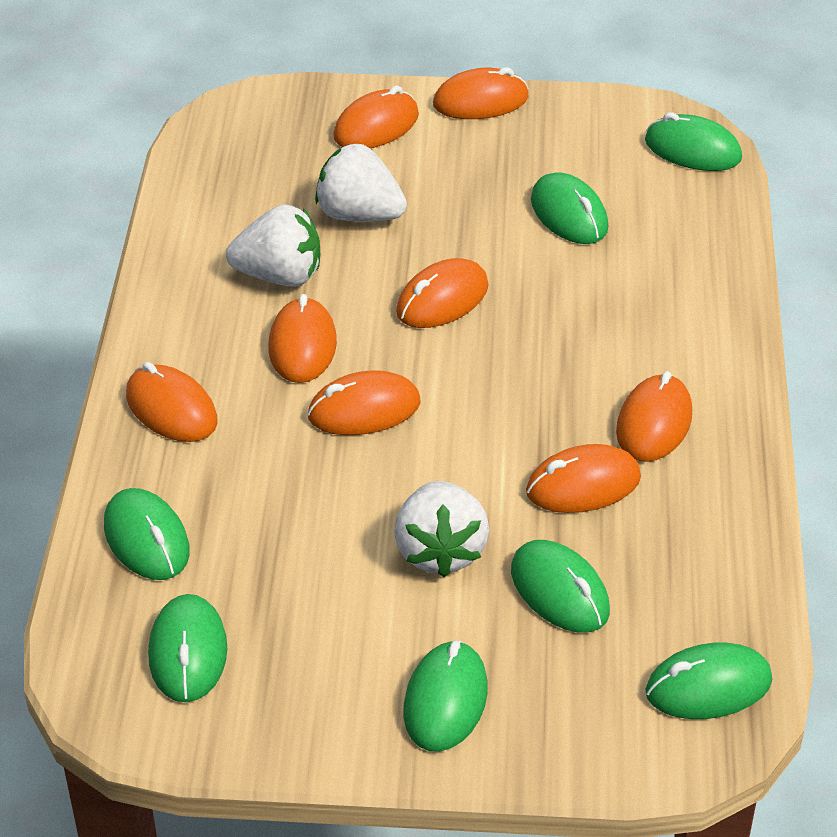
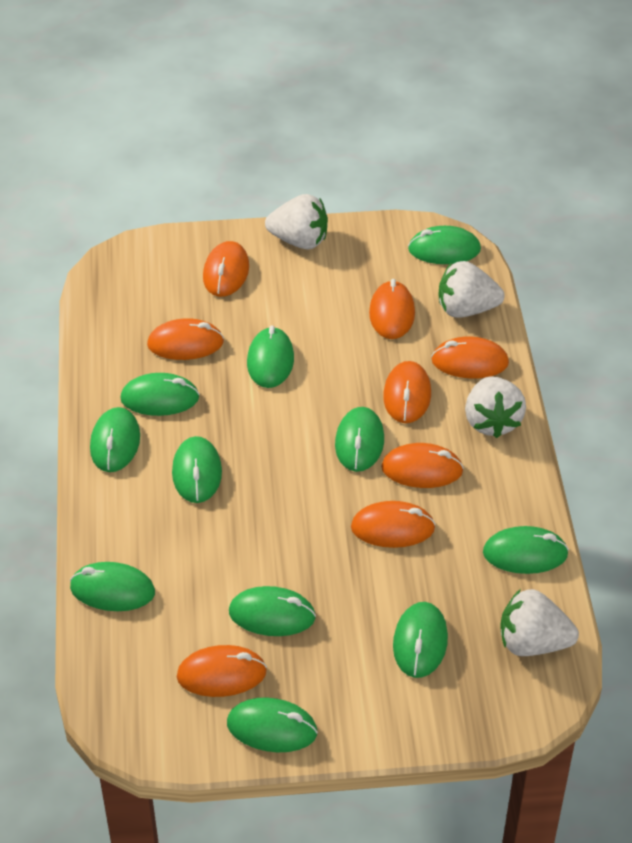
green mouse: 7 -> 11
white strawberry: 3 -> 4

